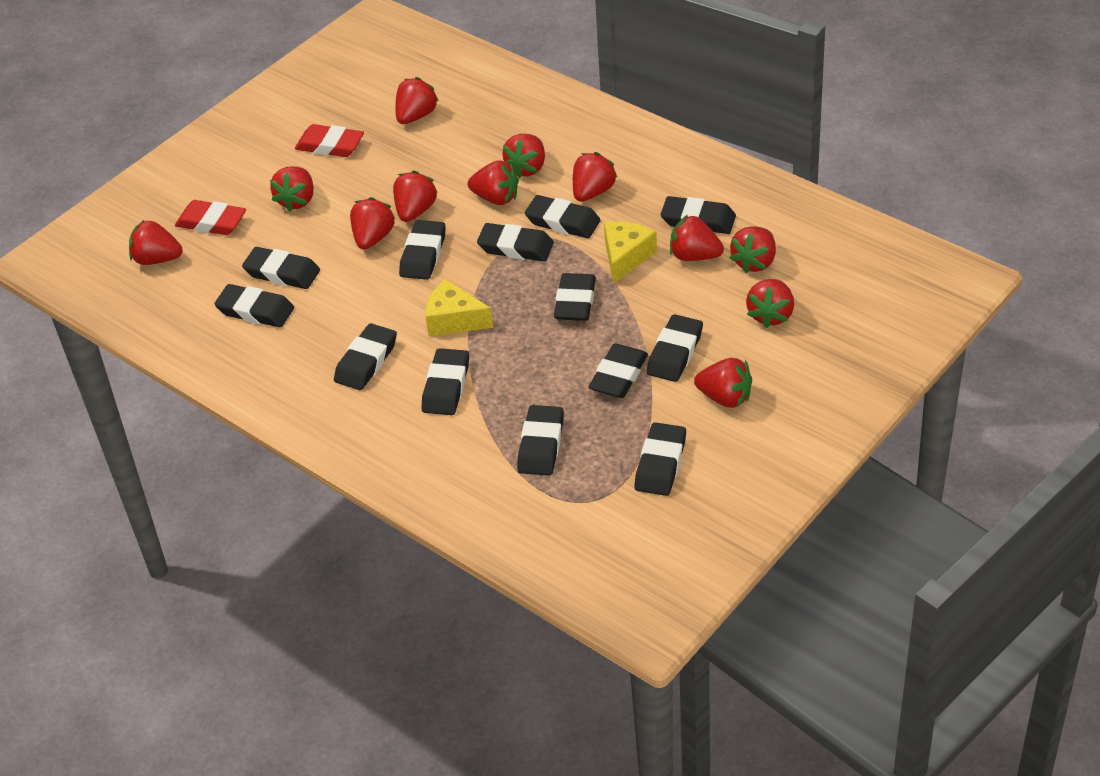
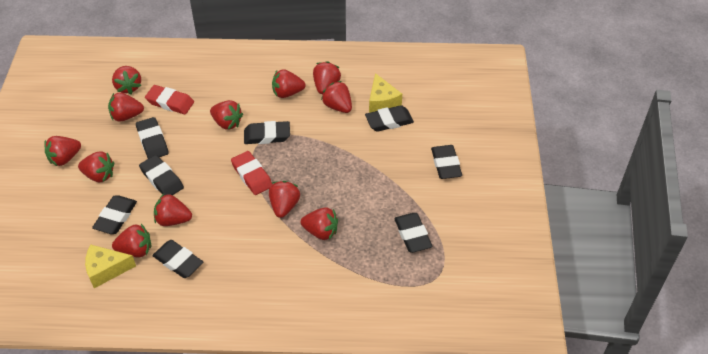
black eraser: 13 -> 8

